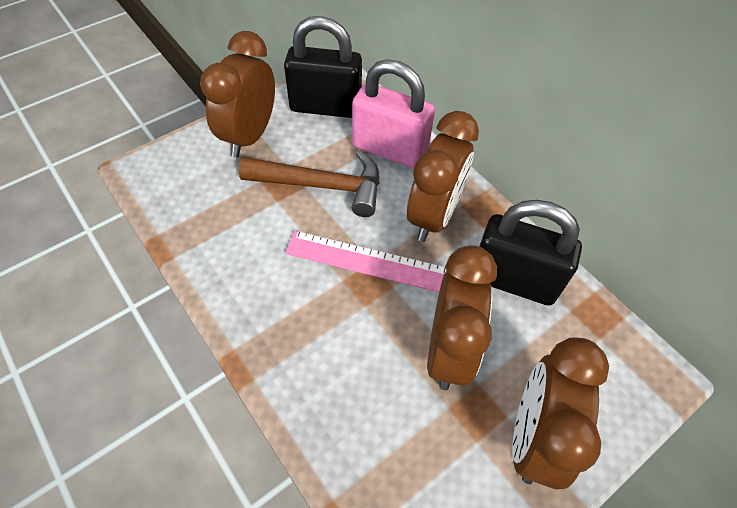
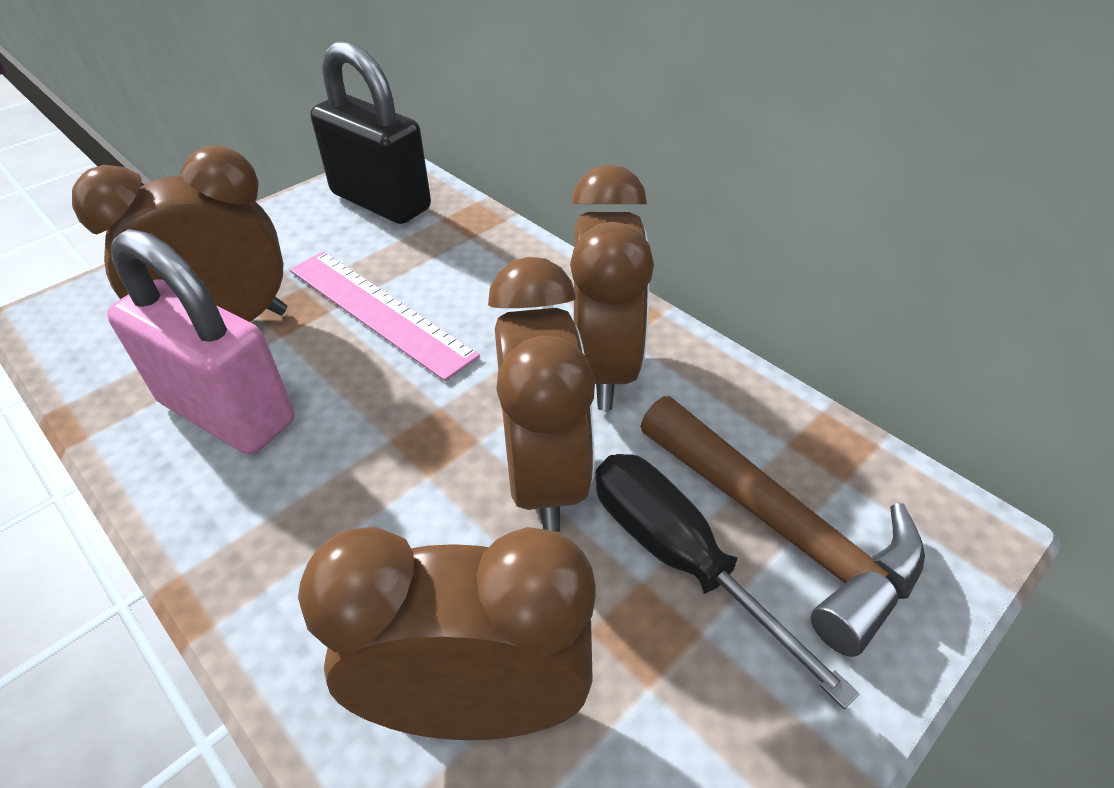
black padlock: 2 -> 1
black screwdriver: 0 -> 1

